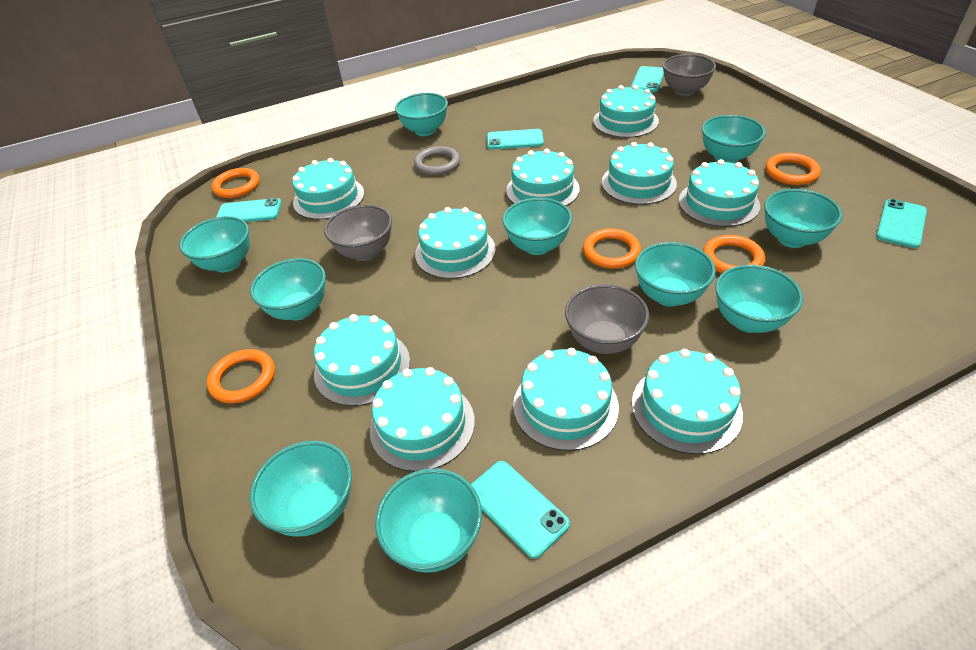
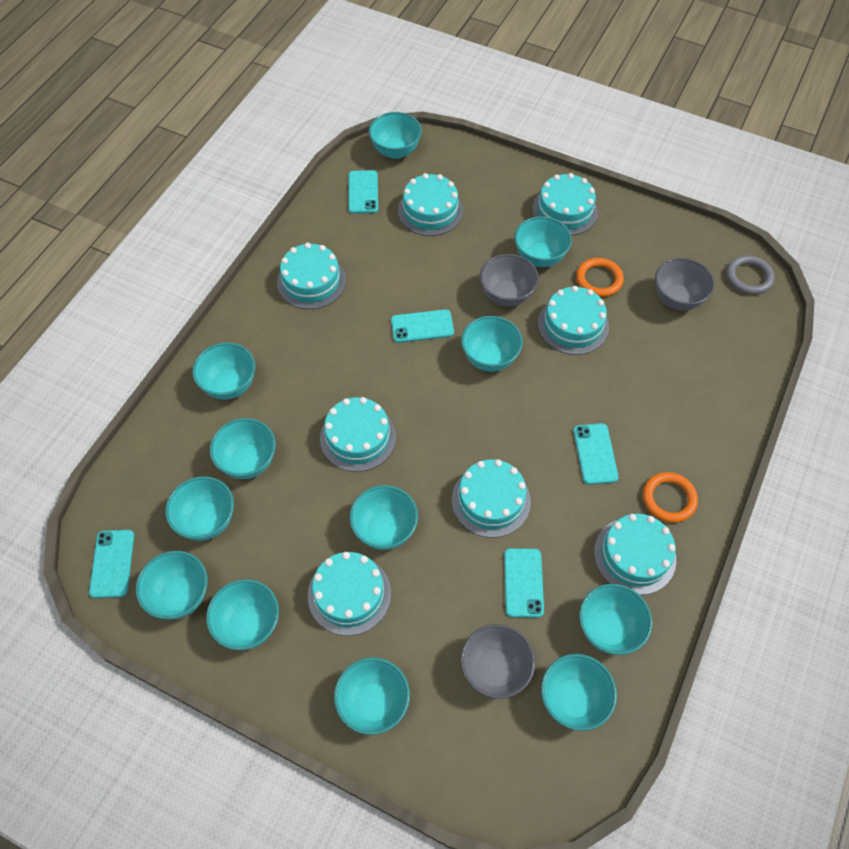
orange ring: 5 -> 2
turquoise bowl: 10 -> 12
turquoise cake: 10 -> 8

